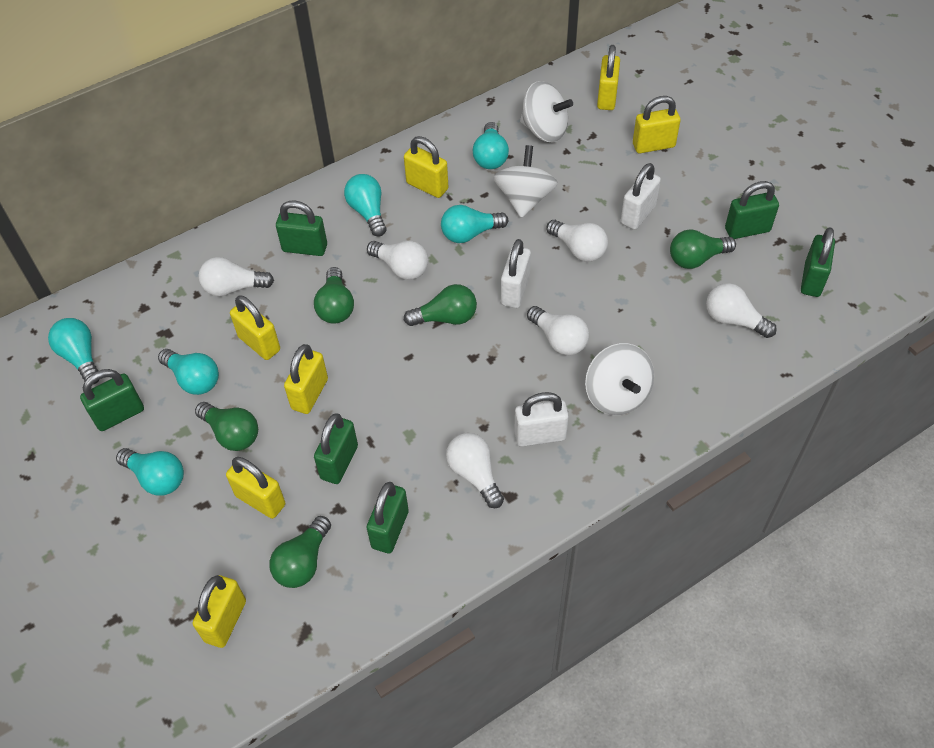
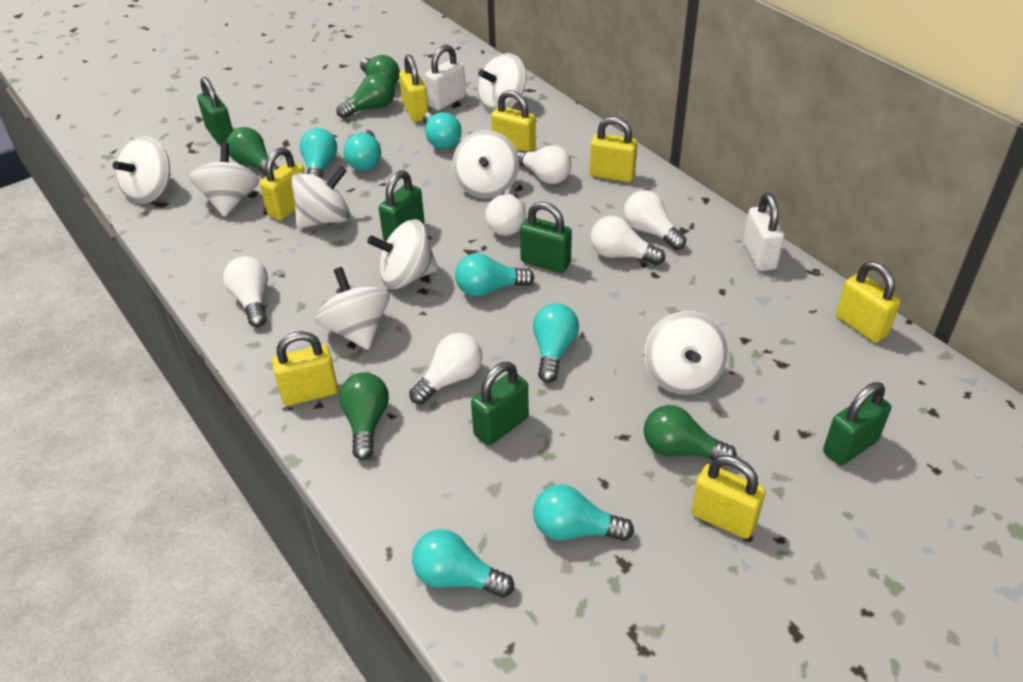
green padlock: 6 -> 5
turquoise light bulb: 6 -> 7
white padlock: 3 -> 2
white spinning top: 3 -> 8

